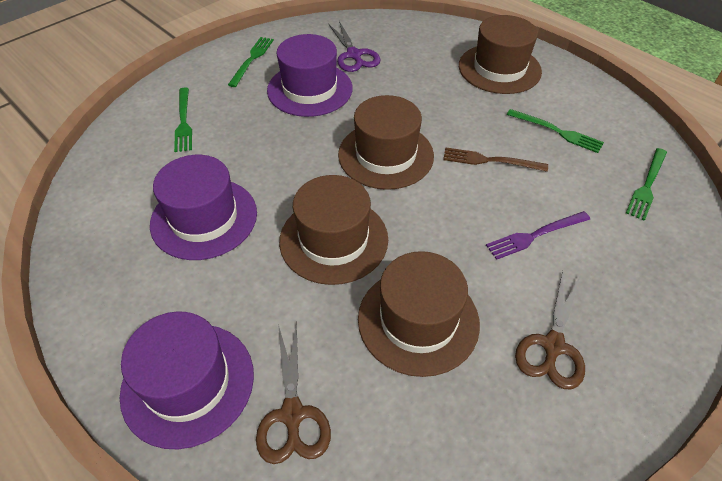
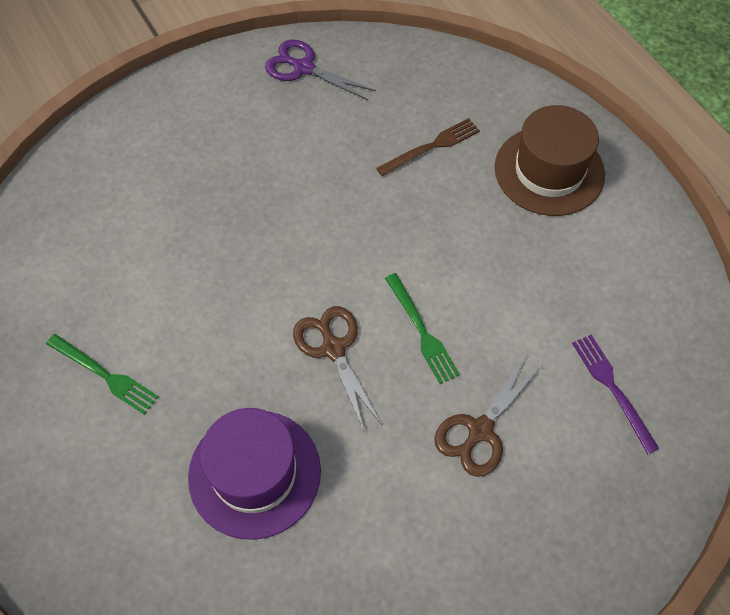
brown hat: 4 -> 1
green fork: 4 -> 2
purple hat: 3 -> 1

